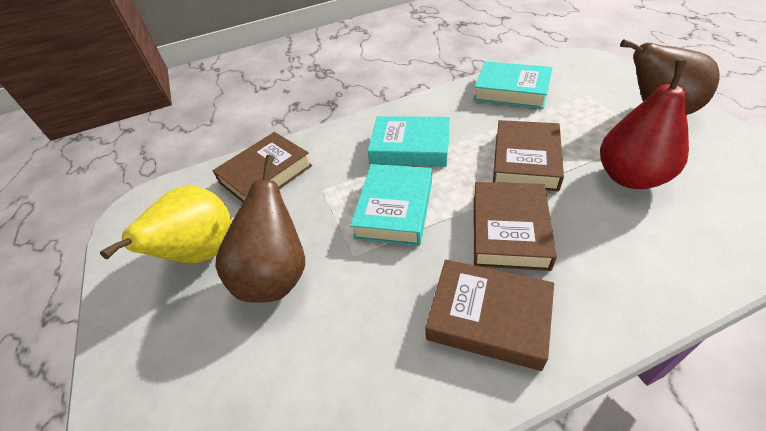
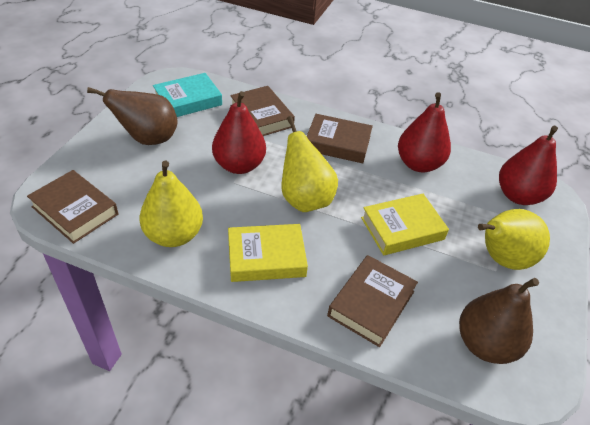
red pear: 1 -> 3
turquoise book: 3 -> 1
yellow book: 0 -> 2
yellow pear: 1 -> 3

